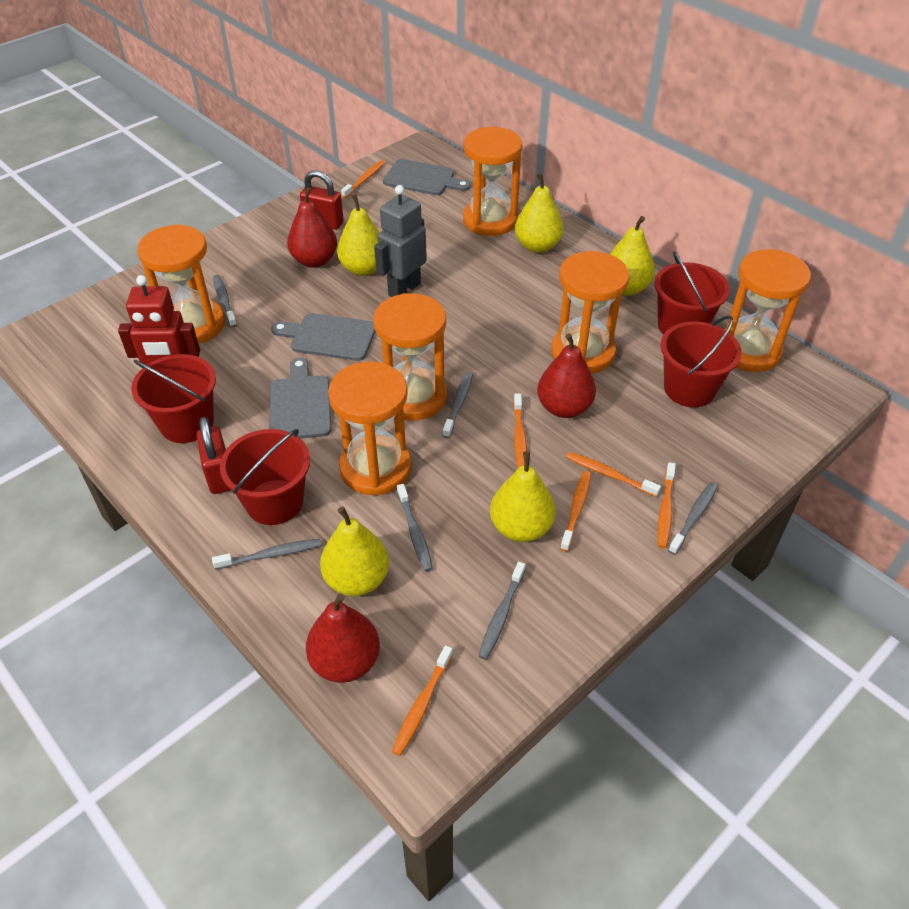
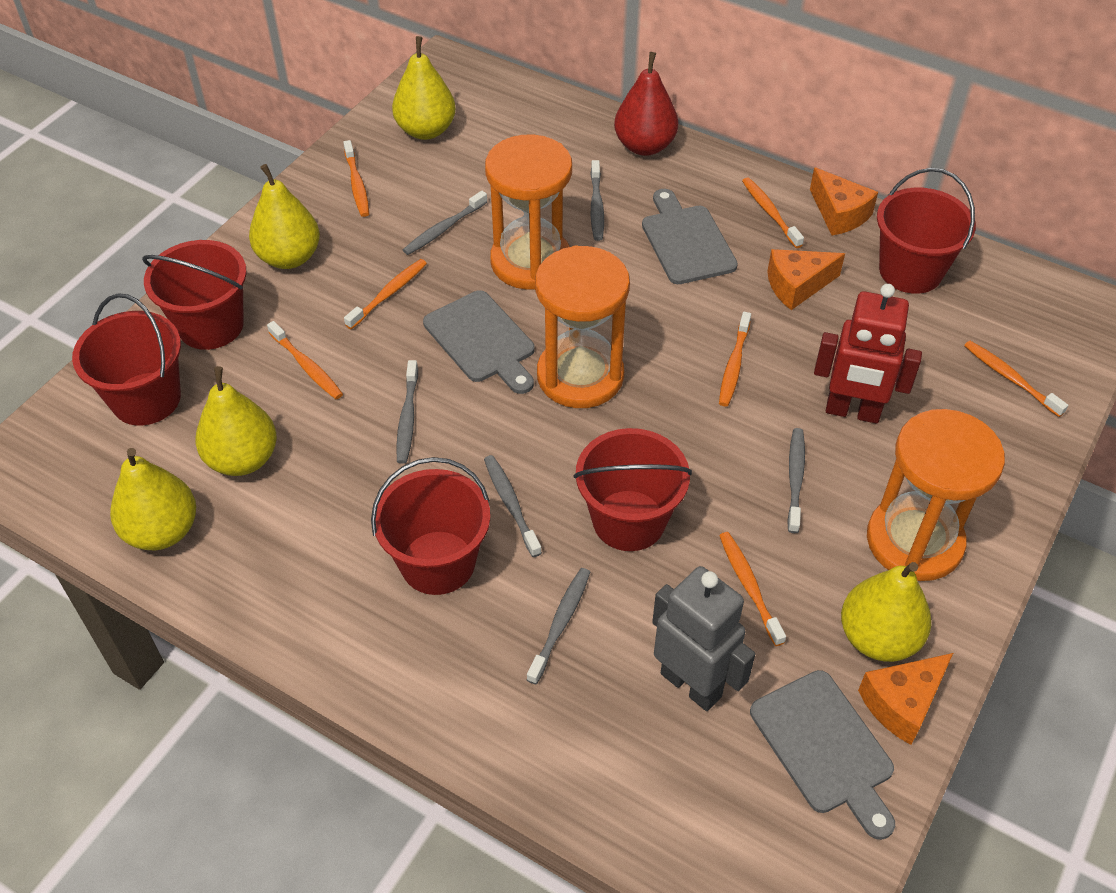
orange cheese: 0 -> 3
orange hourglass: 6 -> 3
orange toothbrush: 6 -> 7
red bucket: 4 -> 5
red padlock: 2 -> 0
red pear: 3 -> 1

